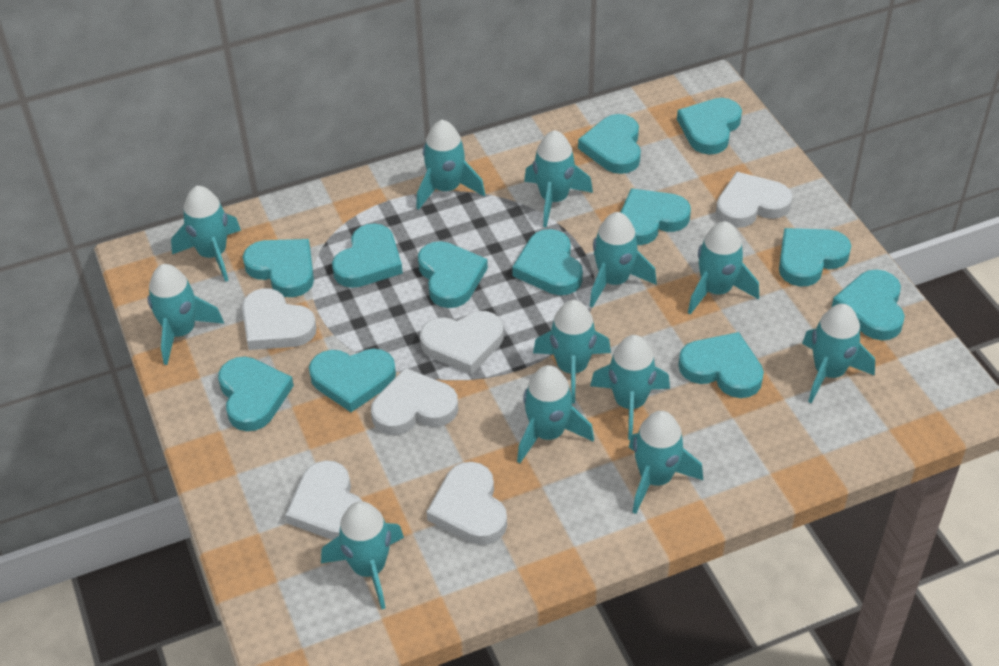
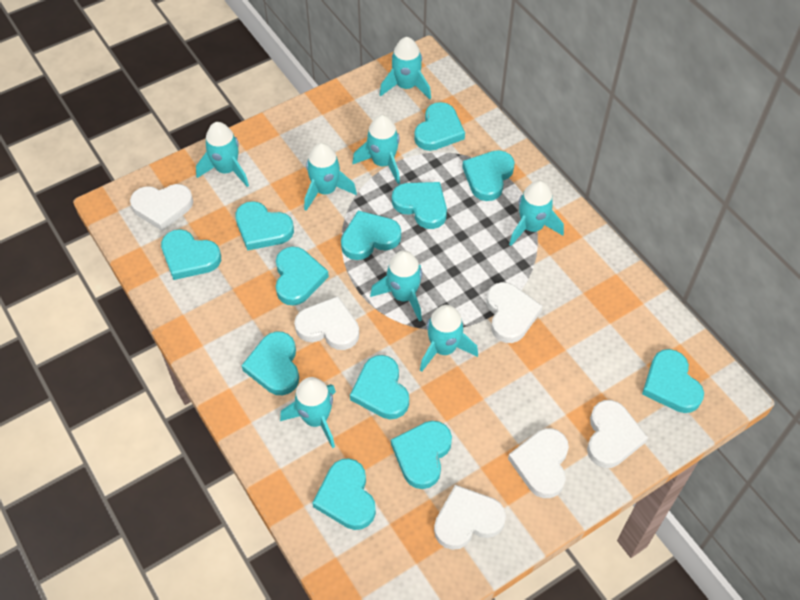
turquoise rocket: 12 -> 8

